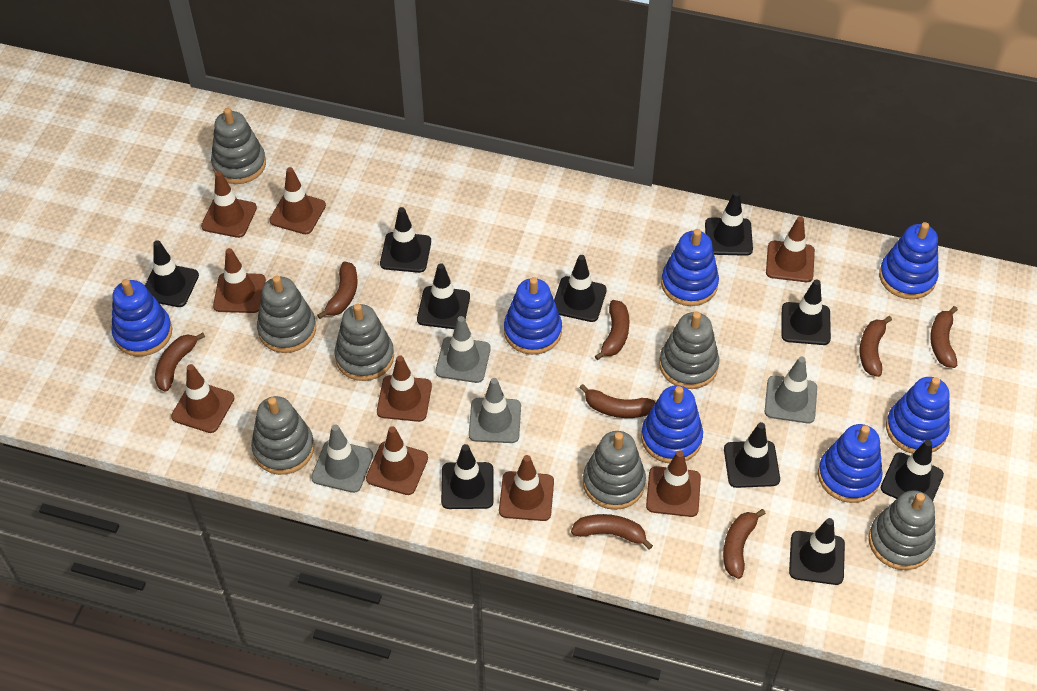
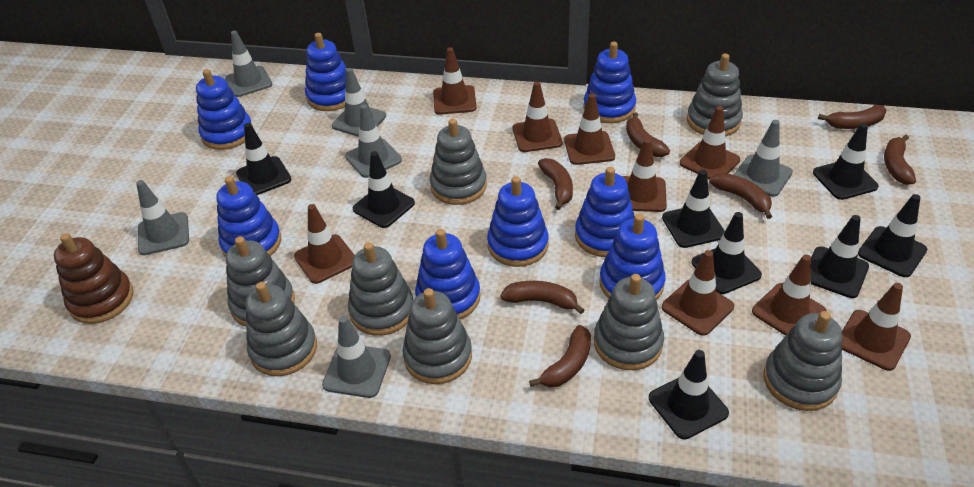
black traffic cone: 10 -> 8
blue stacking toy: 7 -> 8
brown banana: 8 -> 7
brown stacking toy: 0 -> 1
grey stacking toy: 7 -> 8
grey traffic cone: 4 -> 6

